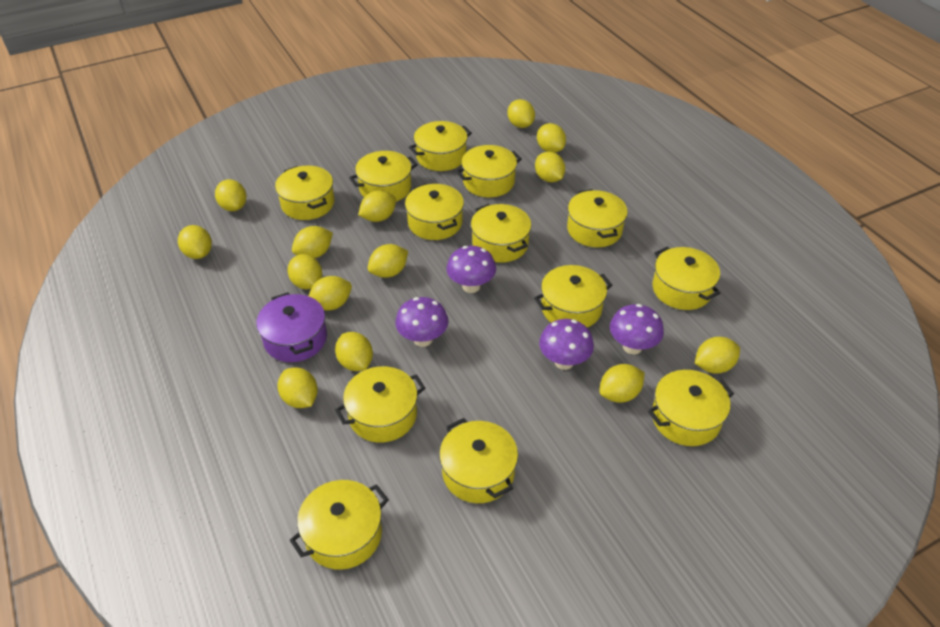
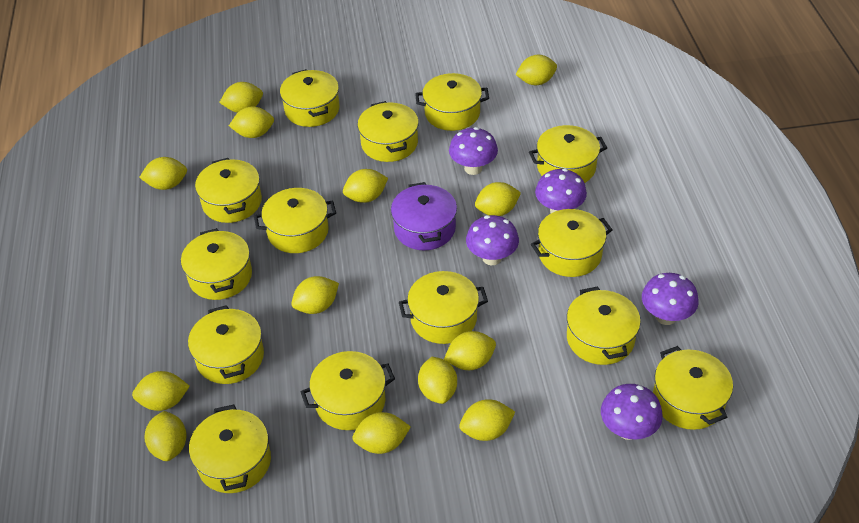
purple mushroom: 4 -> 5
yellow lemon: 14 -> 13
yellow pot: 13 -> 14

